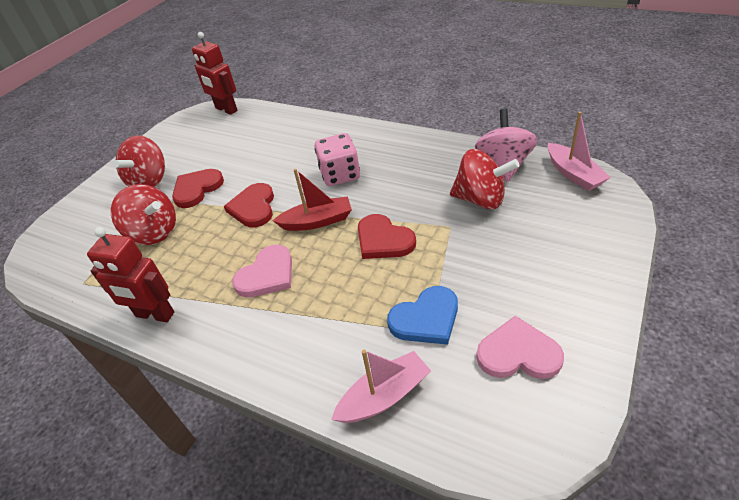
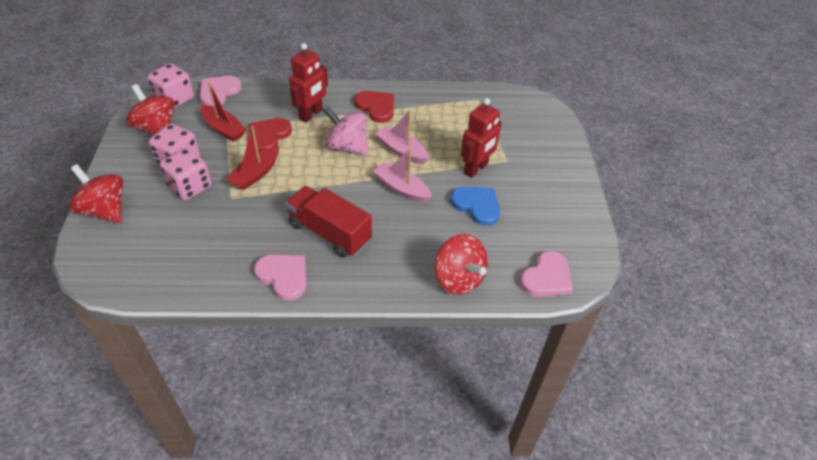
pink dice: 1 -> 3
pink heart: 2 -> 3
red boat: 1 -> 2
red heart: 3 -> 2
red truck: 0 -> 1

